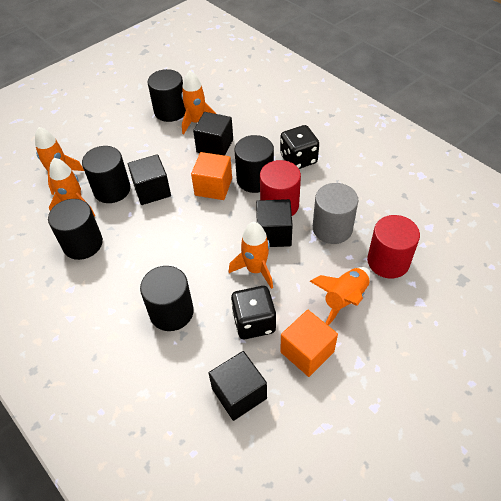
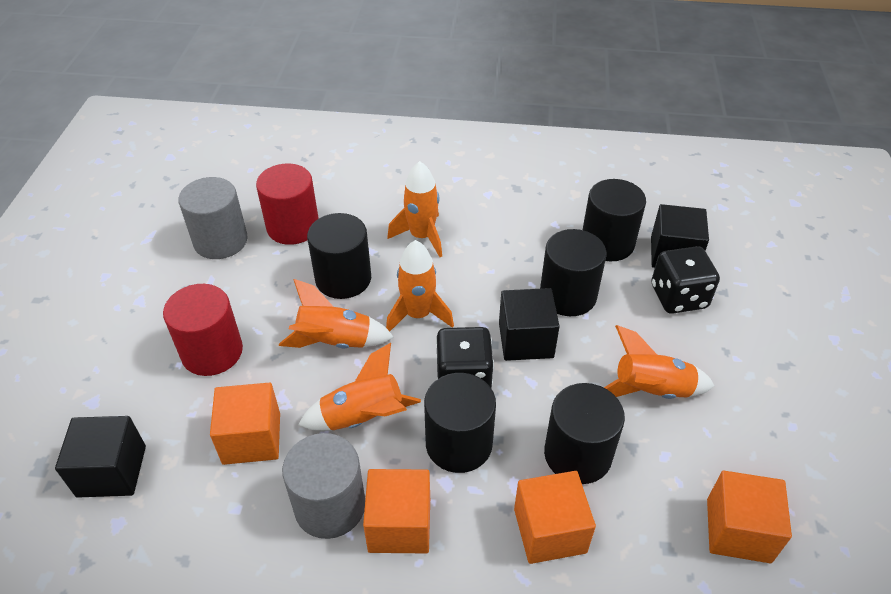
black cube: 4 -> 3
grey cylinder: 1 -> 2
orange cube: 2 -> 4

